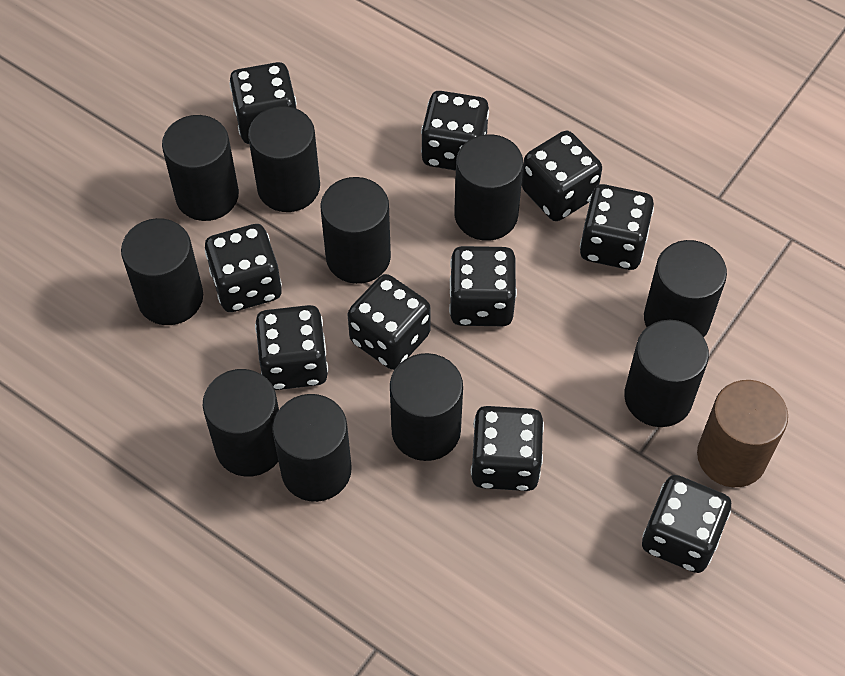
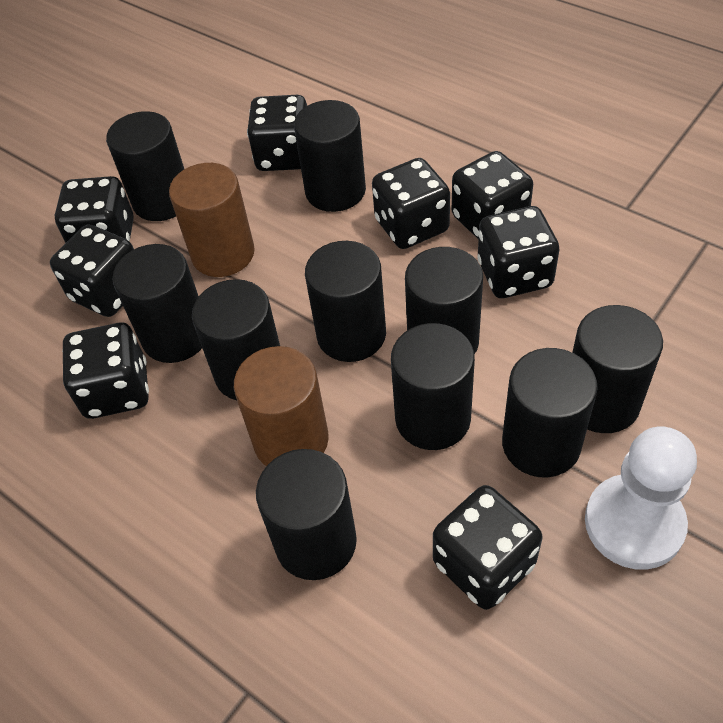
black dice: 10 -> 8
brown cylinder: 1 -> 2
white pawn: 0 -> 1

